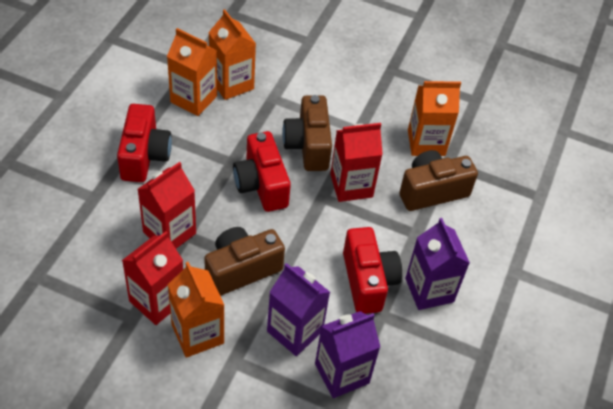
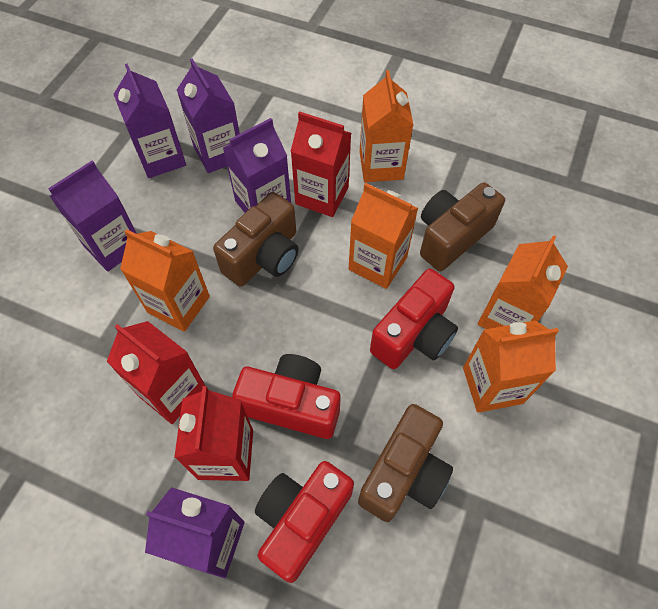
orange carton: 4 -> 5
purple carton: 3 -> 5

